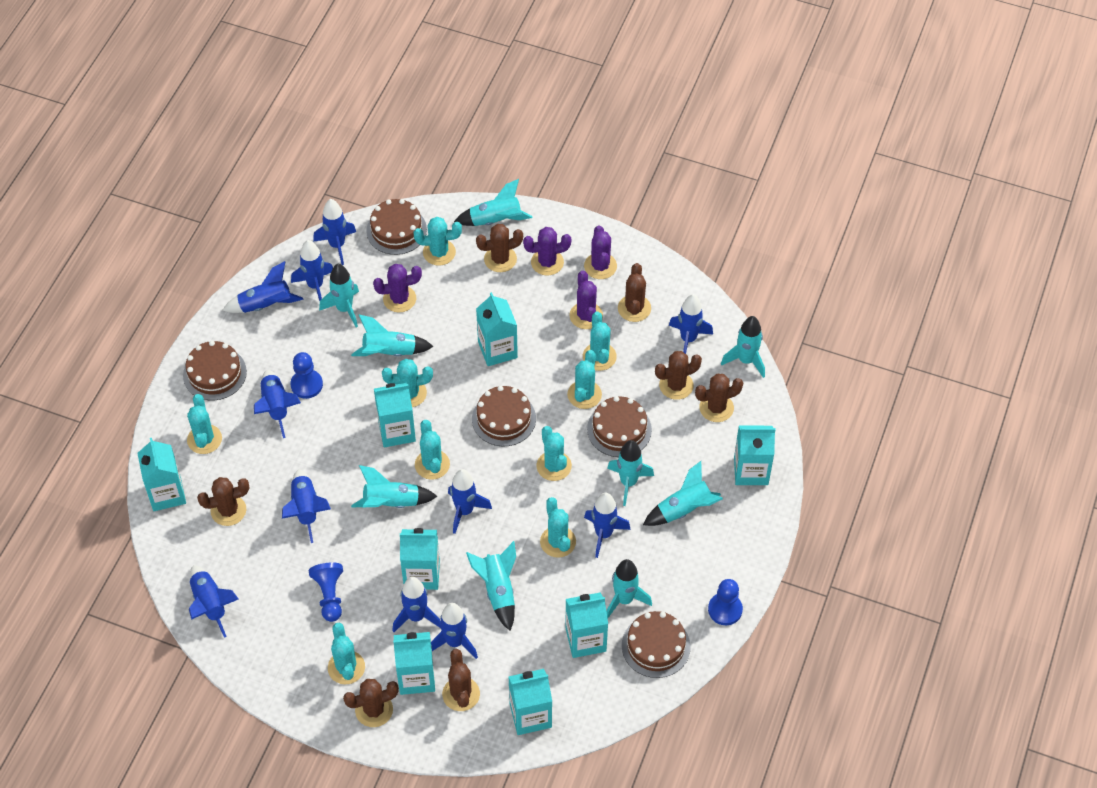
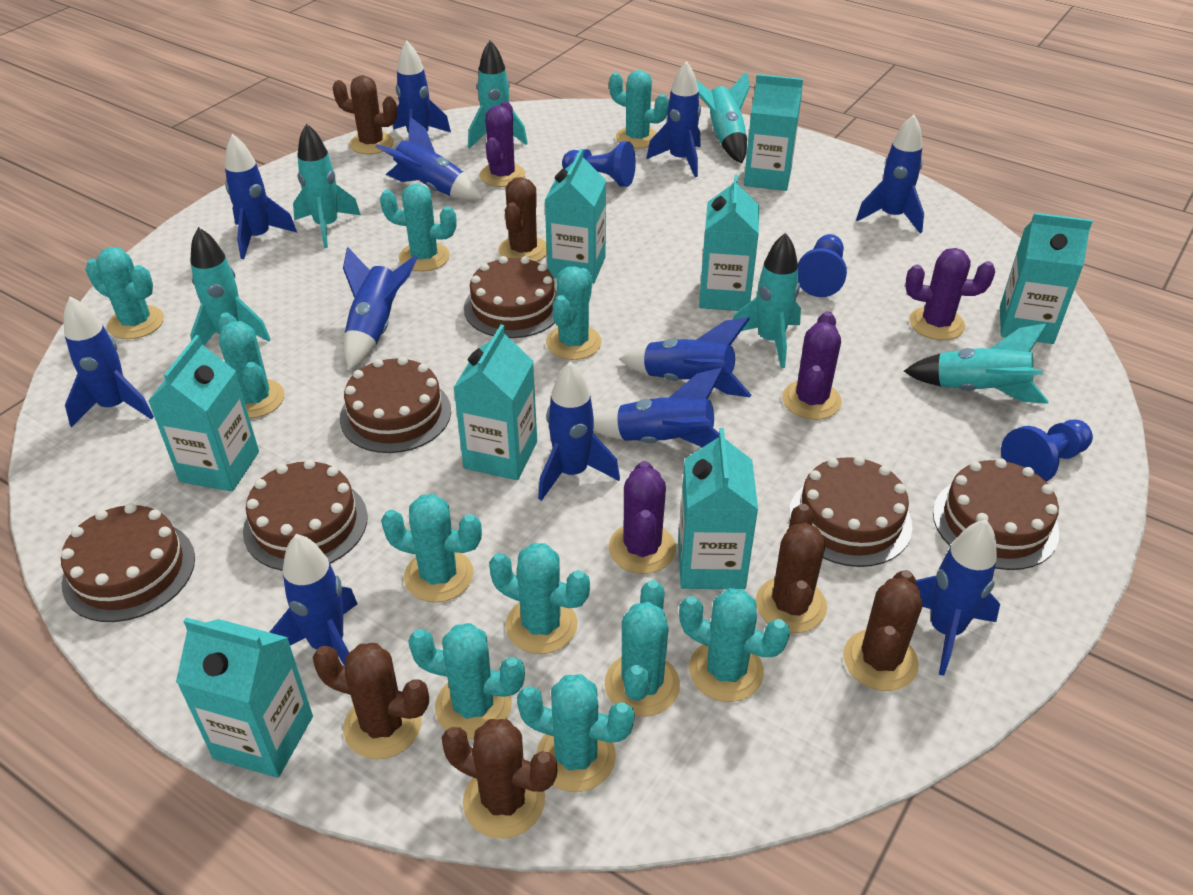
blue rocket: 11 -> 12
brown cactus: 7 -> 6
brown cake: 5 -> 6
turquoise cactus: 9 -> 11
turquoise rocket: 9 -> 6

